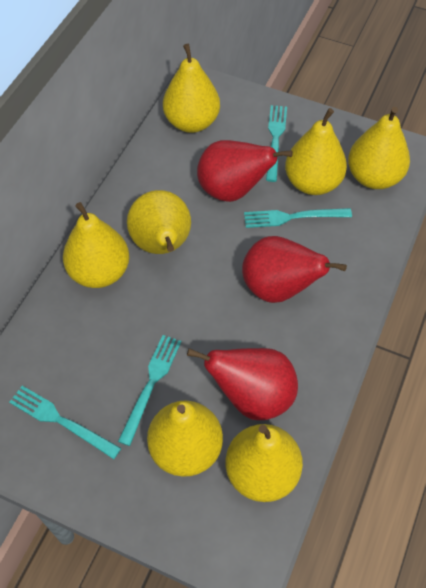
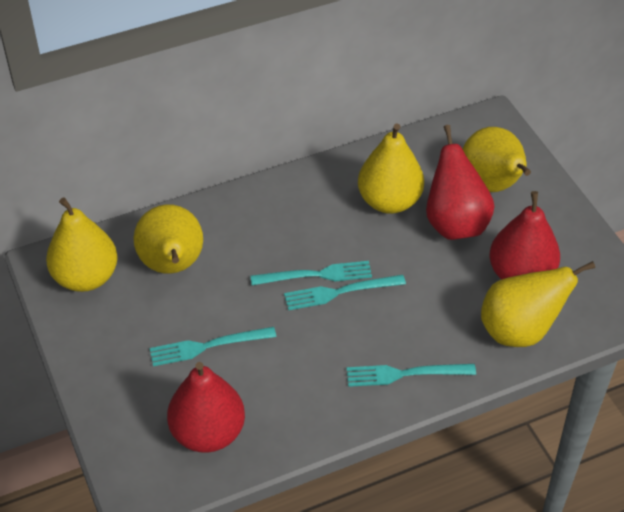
yellow pear: 7 -> 5

